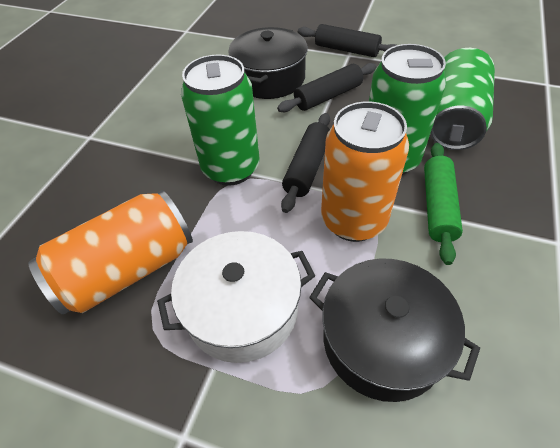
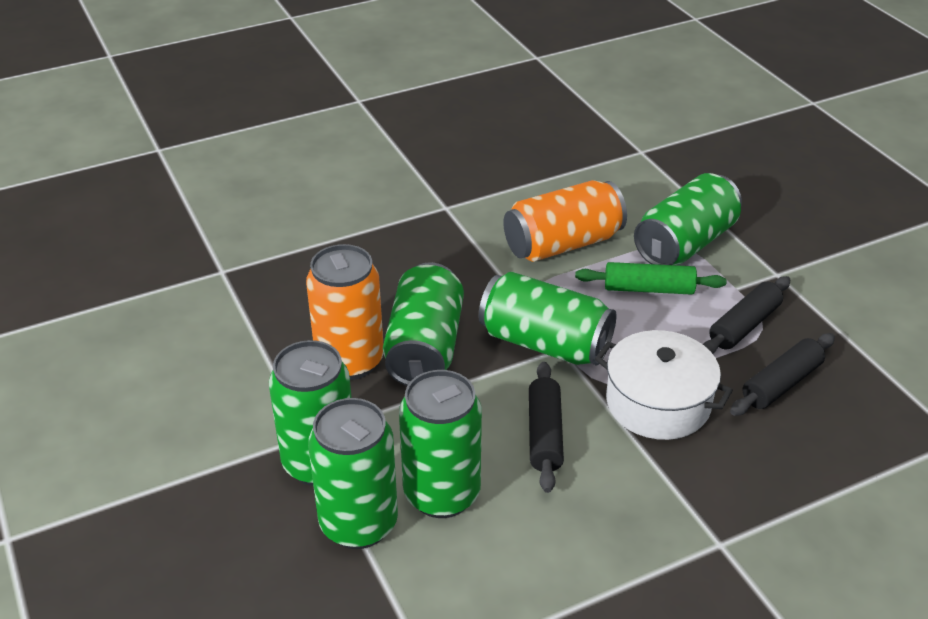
black pot: 2 -> 0
green can: 3 -> 6

